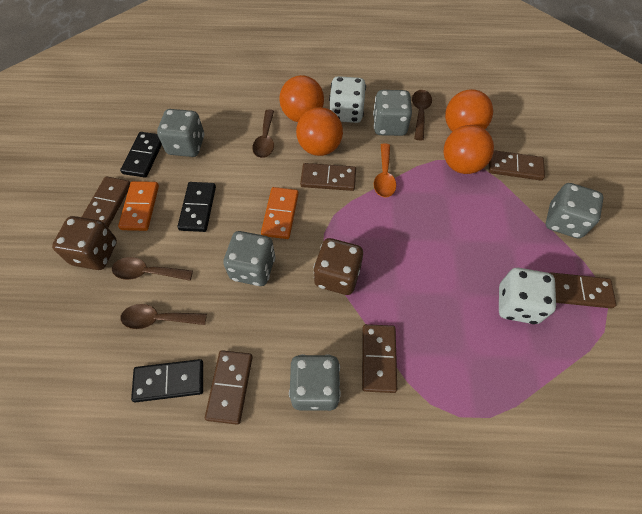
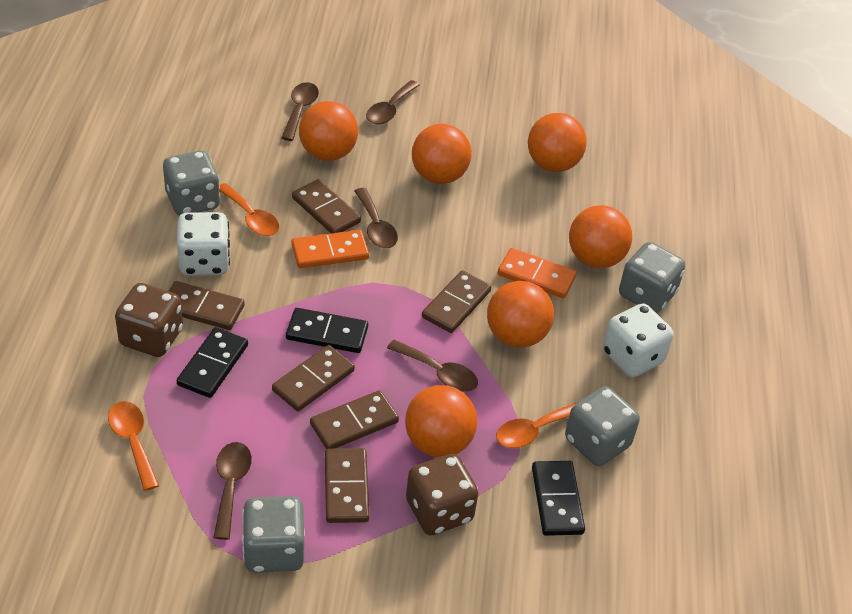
brown spoon: 4 -> 5
grey dice: 5 -> 4
orange ball: 4 -> 6
orange spoon: 1 -> 3

